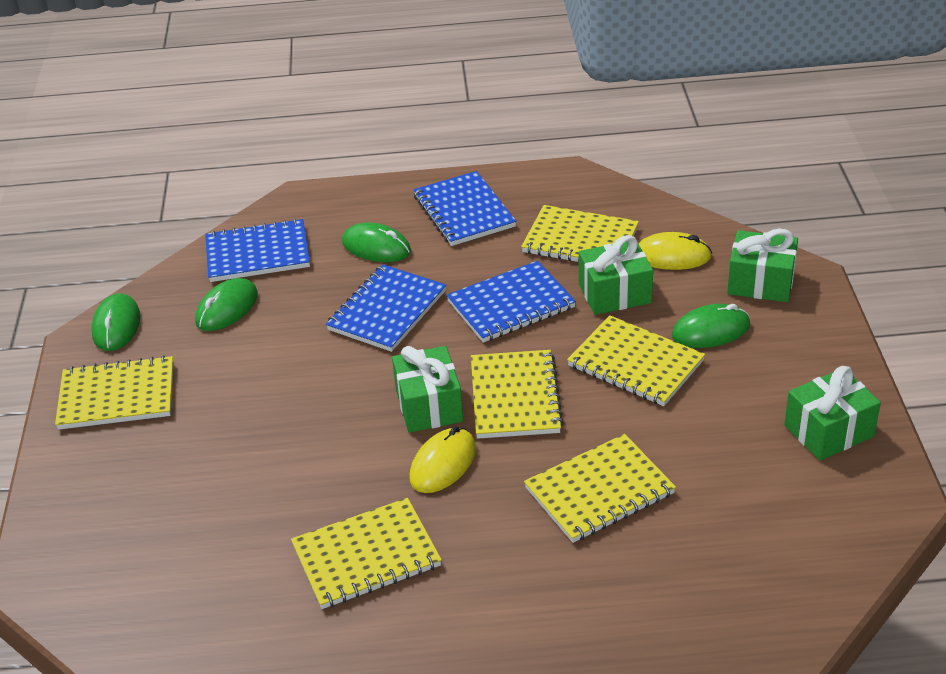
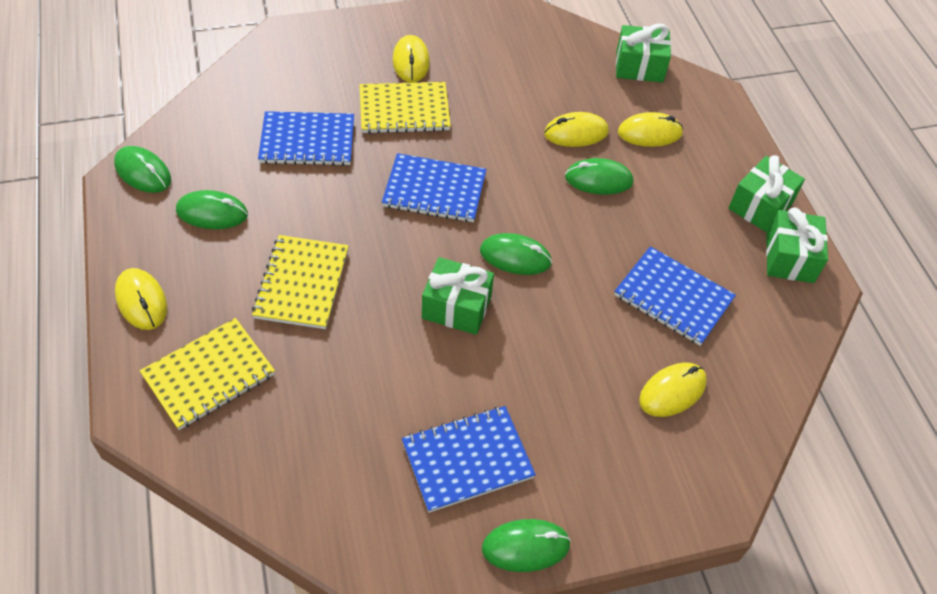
green mouse: 4 -> 5
yellow mouse: 2 -> 5
yellow notebook: 6 -> 3

